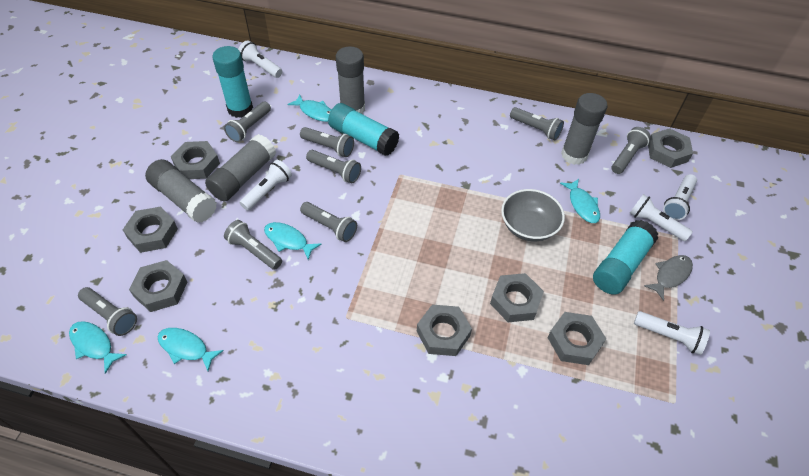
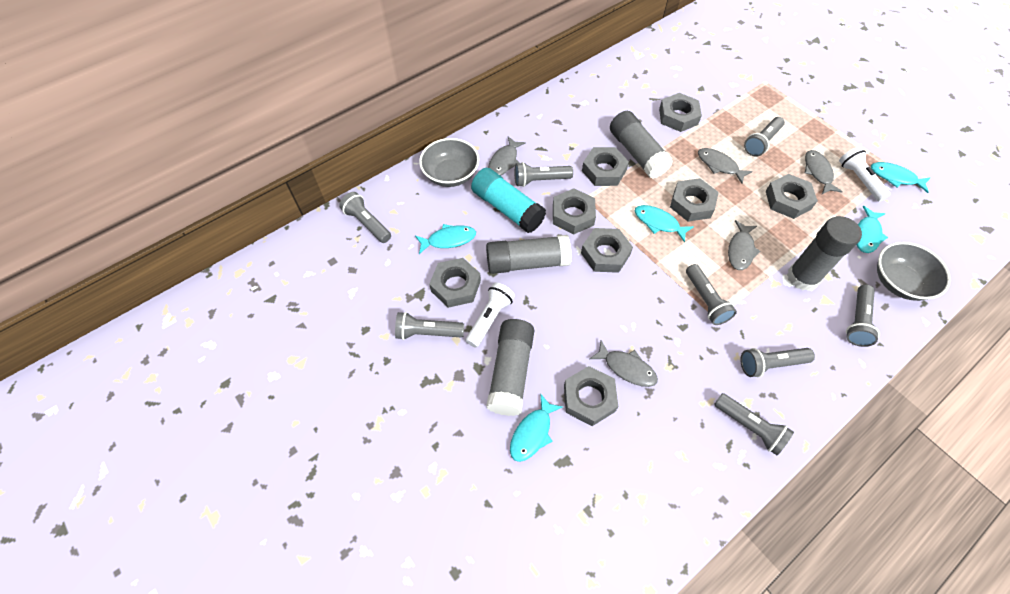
grey bowl: 1 -> 2
grey fish: 1 -> 5
grey nut: 7 -> 8
turquoise glue stick: 3 -> 1
white flashlight: 5 -> 2

